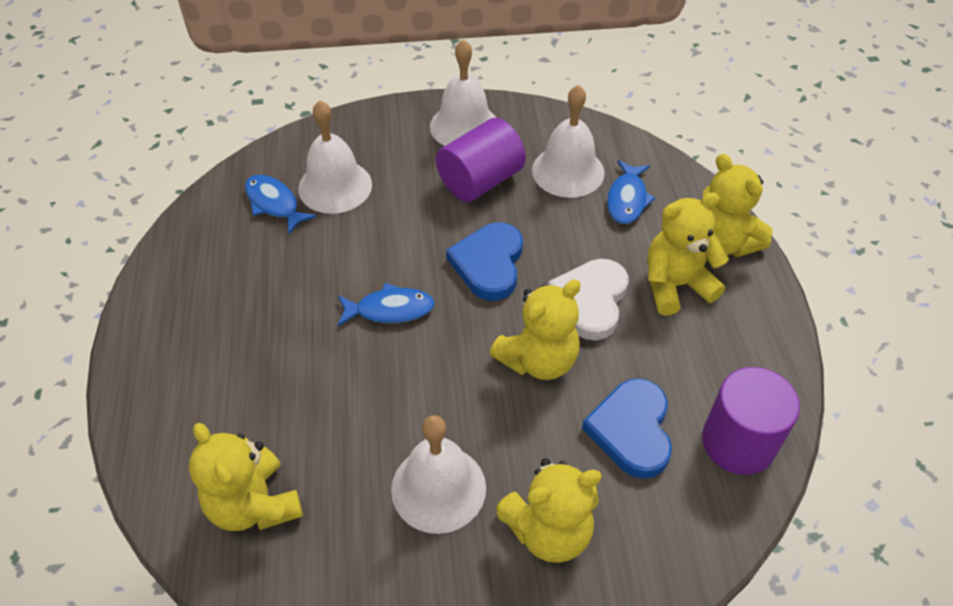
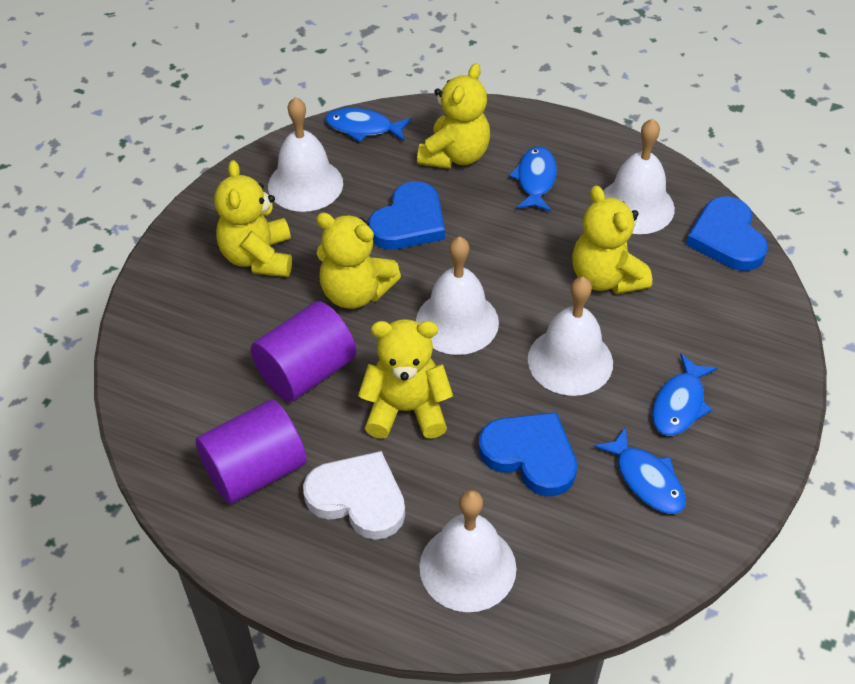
blue fish: 3 -> 4
blue heart: 2 -> 3
white bell: 4 -> 5

